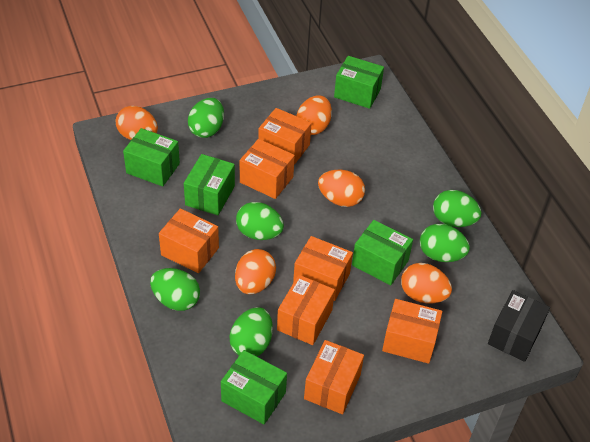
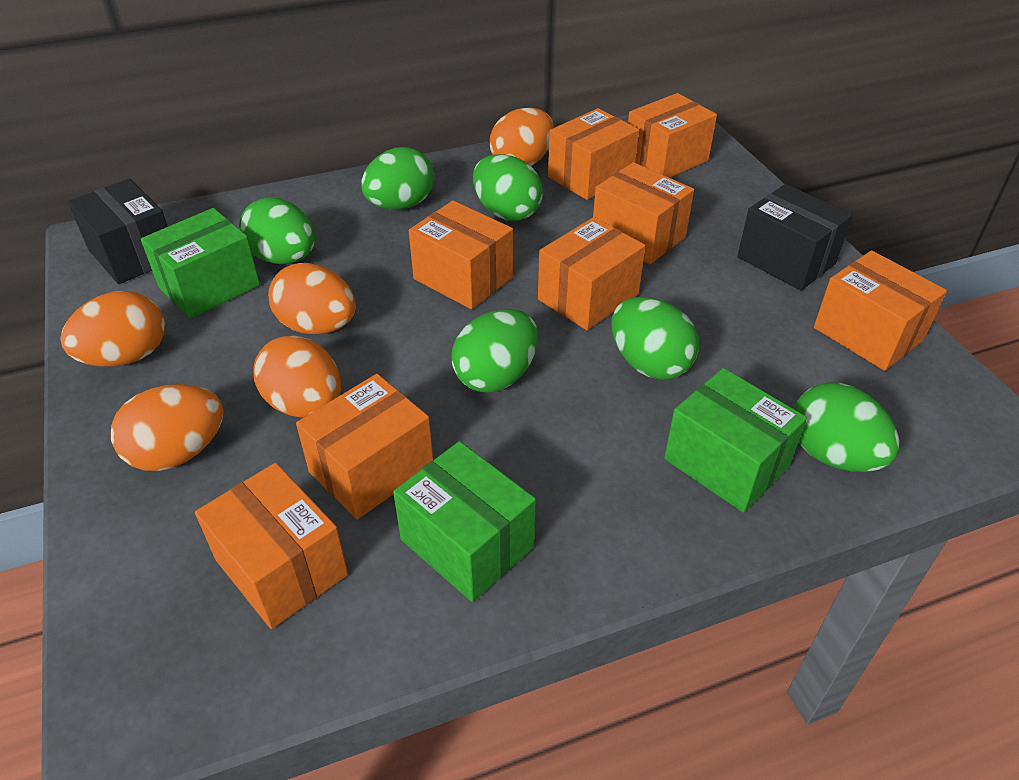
black box: 1 -> 2
green box: 5 -> 3
orange box: 7 -> 8

